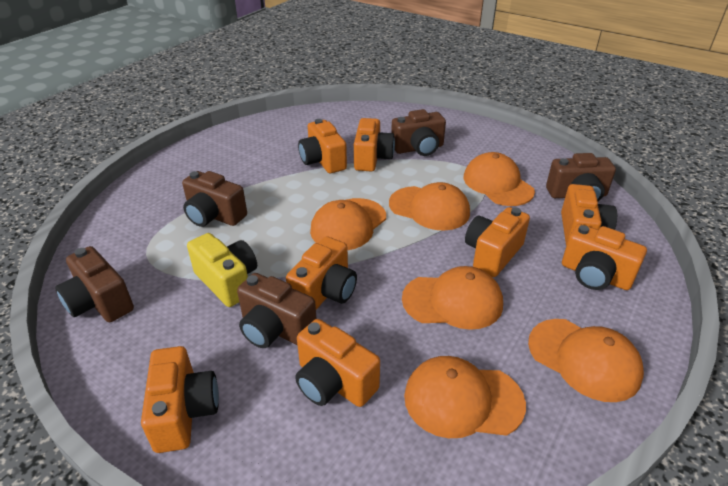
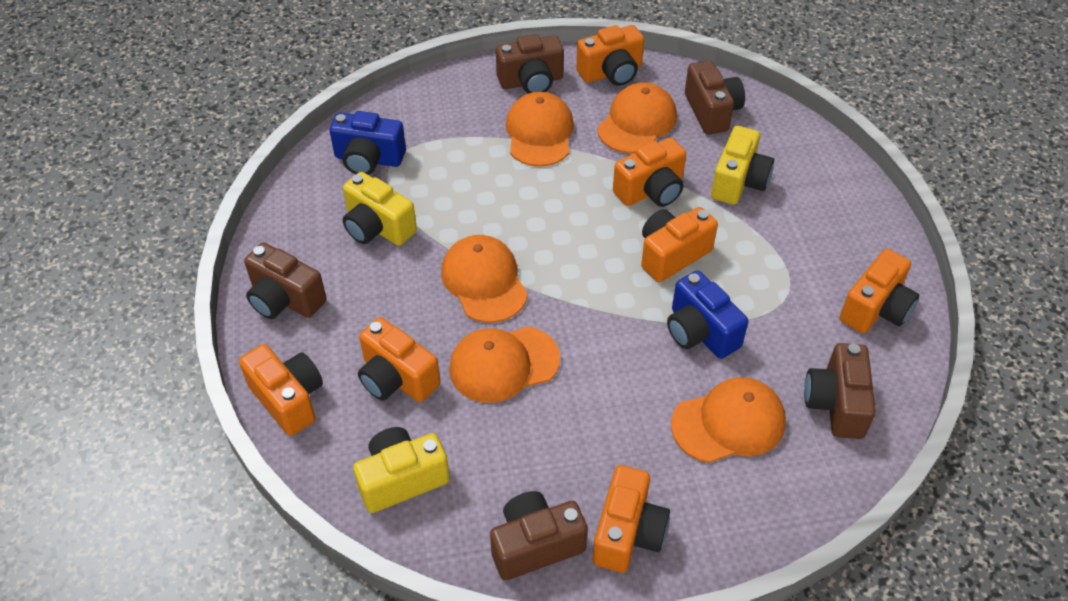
blue camera: 0 -> 2
orange camera: 8 -> 7
orange cap: 6 -> 5
yellow camera: 1 -> 3

